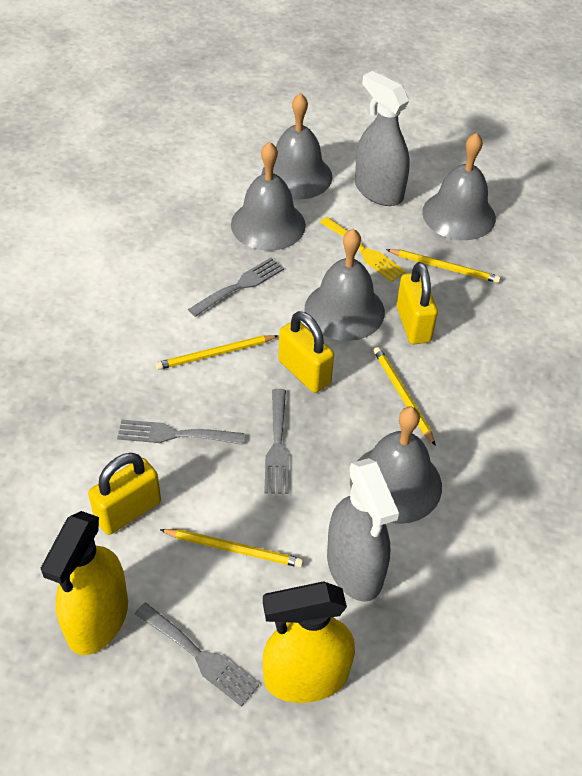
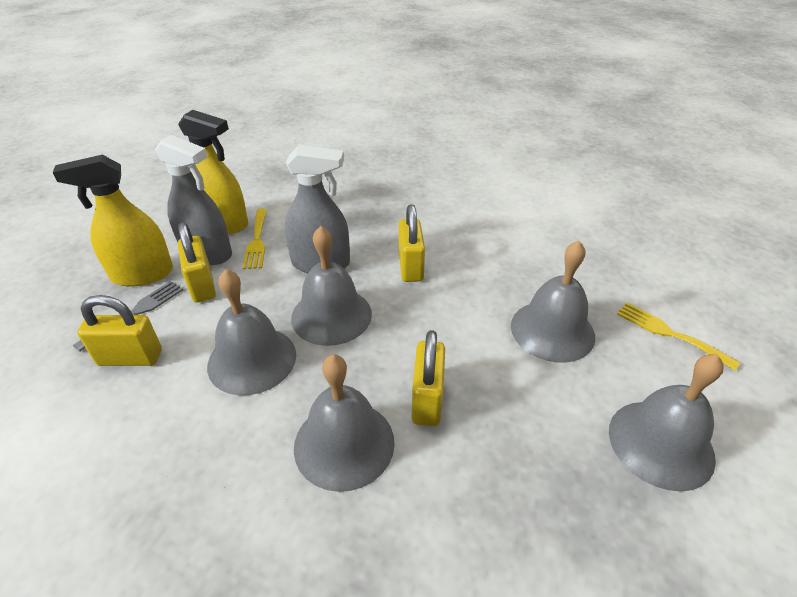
grey fork: 4 -> 1
yellow fork: 1 -> 2
yellow padlock: 3 -> 4
yellow pencil: 4 -> 0

